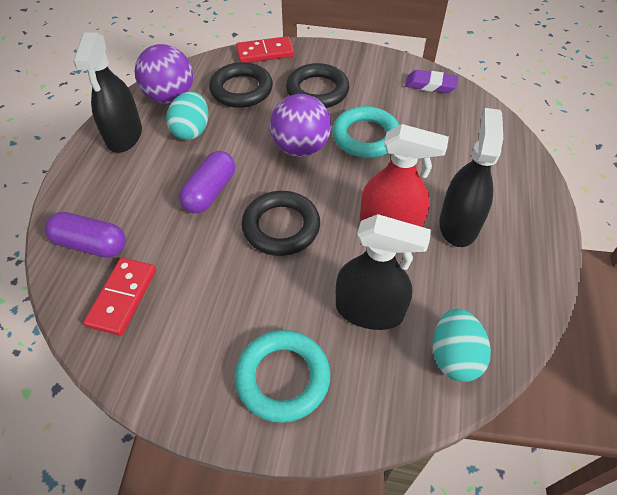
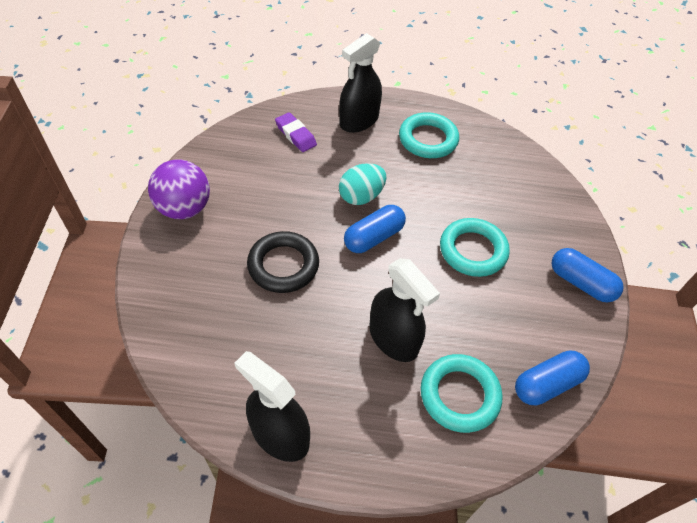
black ring: 3 -> 1
blue capsule: 0 -> 3
purple ball: 2 -> 1
purple capsule: 2 -> 0
red domino: 2 -> 0
red spray bottle: 1 -> 0
turquoise egg: 2 -> 1
turquoise ring: 2 -> 3

